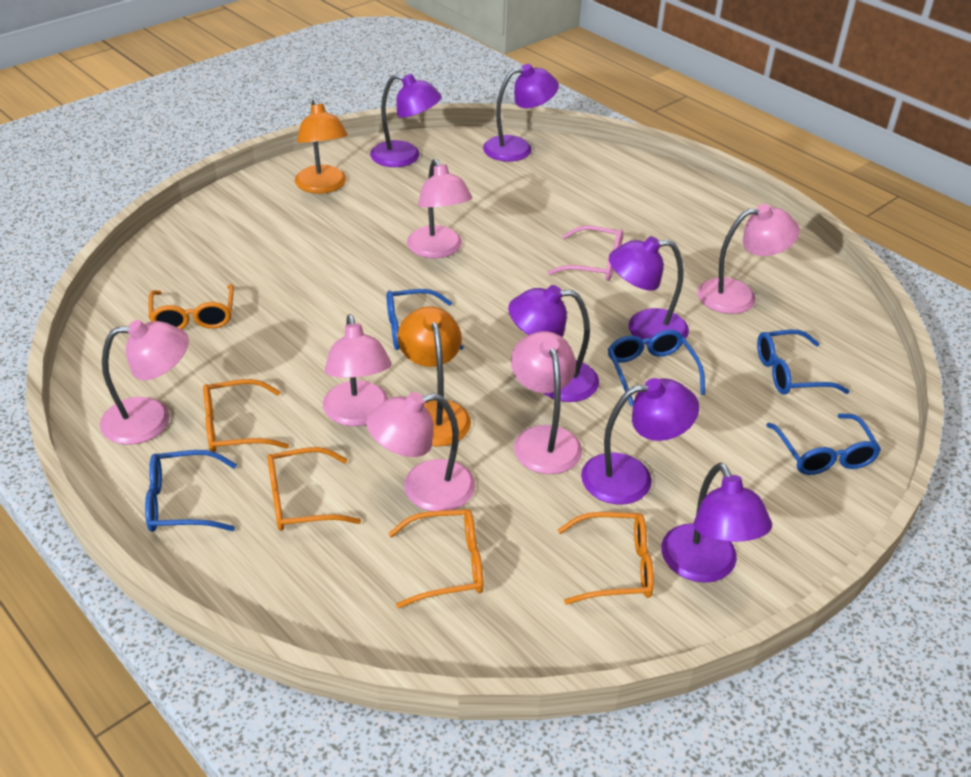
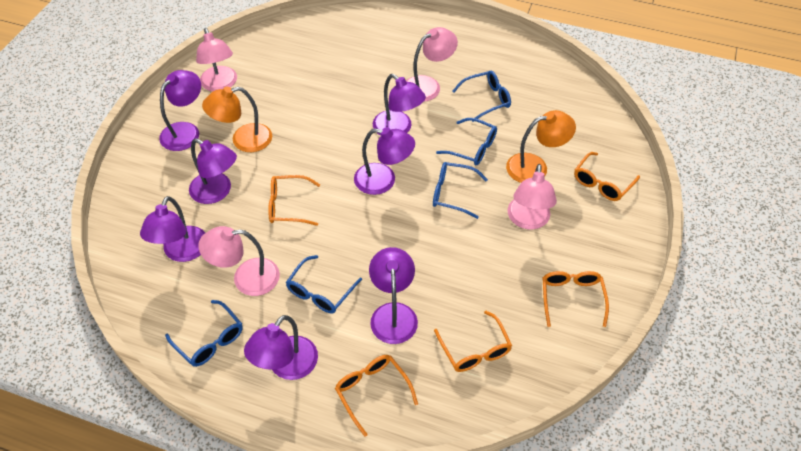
pink glasses: 1 -> 0
pink lamp: 6 -> 4
purple lamp: 6 -> 7

